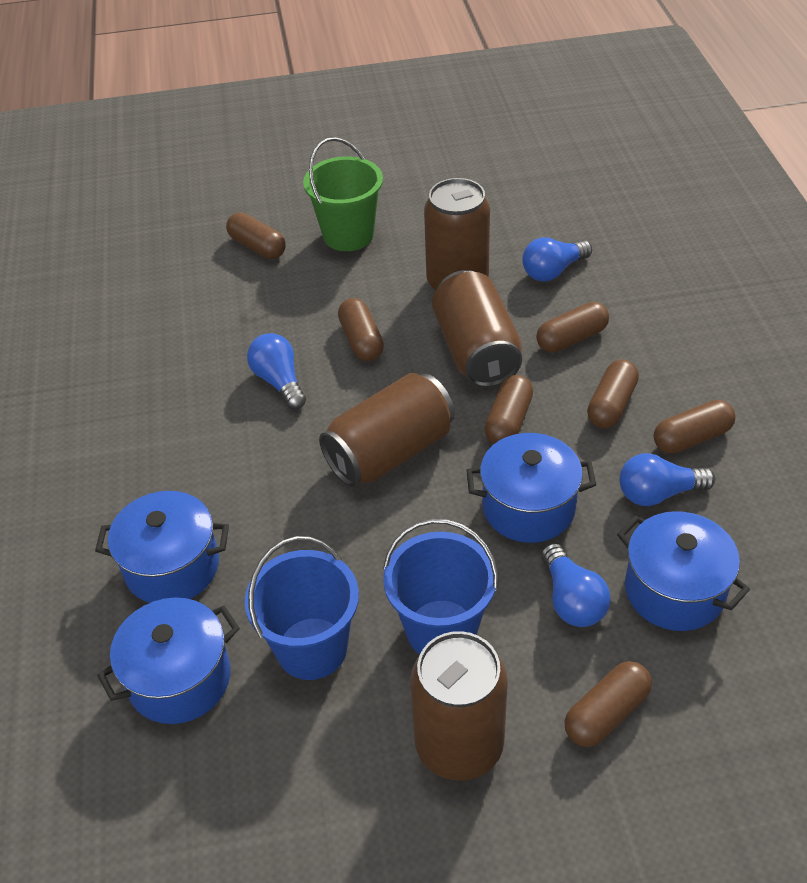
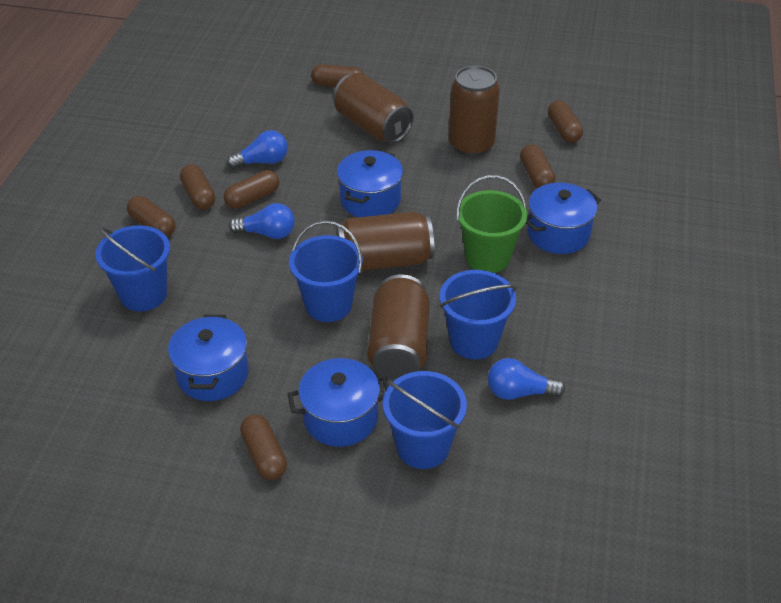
blue bucket: 2 -> 4
blue light bulb: 4 -> 3

